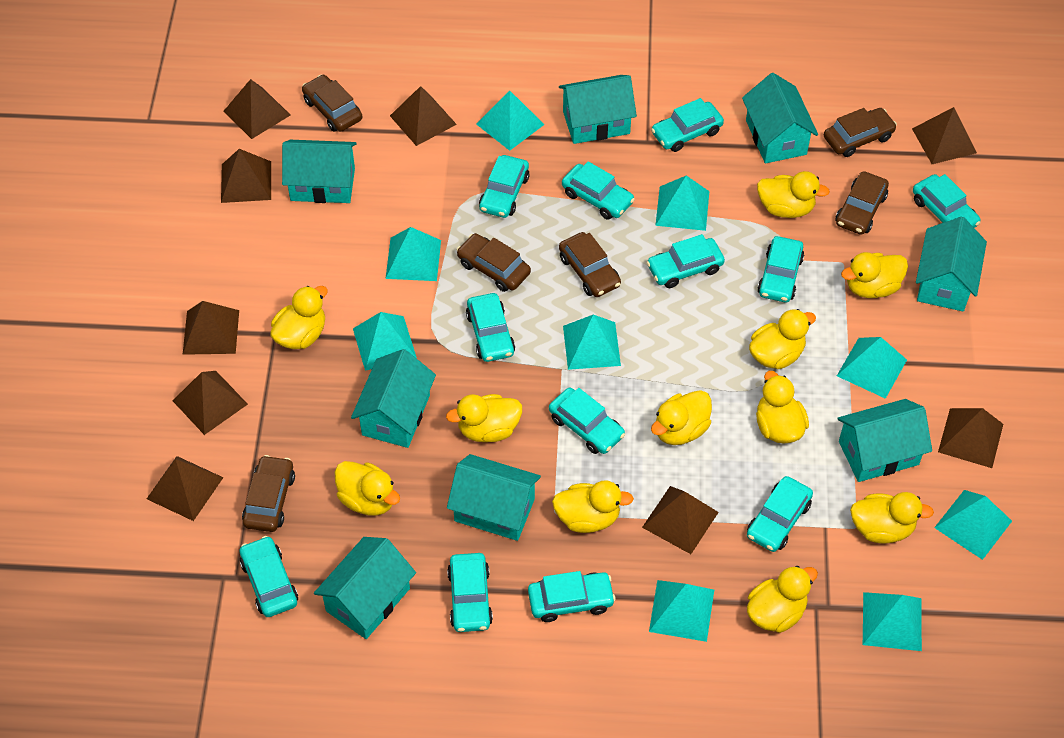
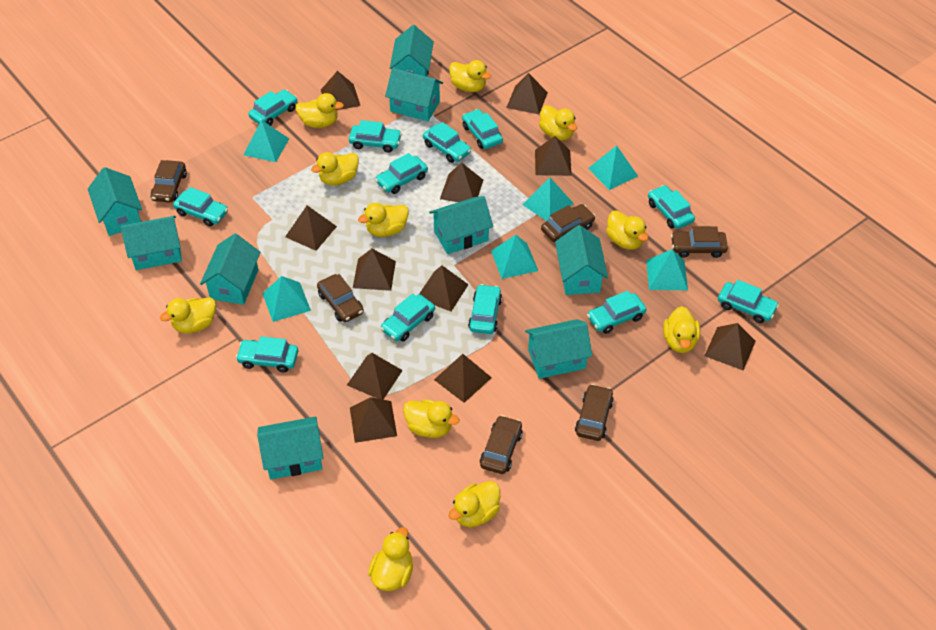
brown pyramid: 9 -> 11
turquoise house: 8 -> 9
turquoise pyramid: 9 -> 6

